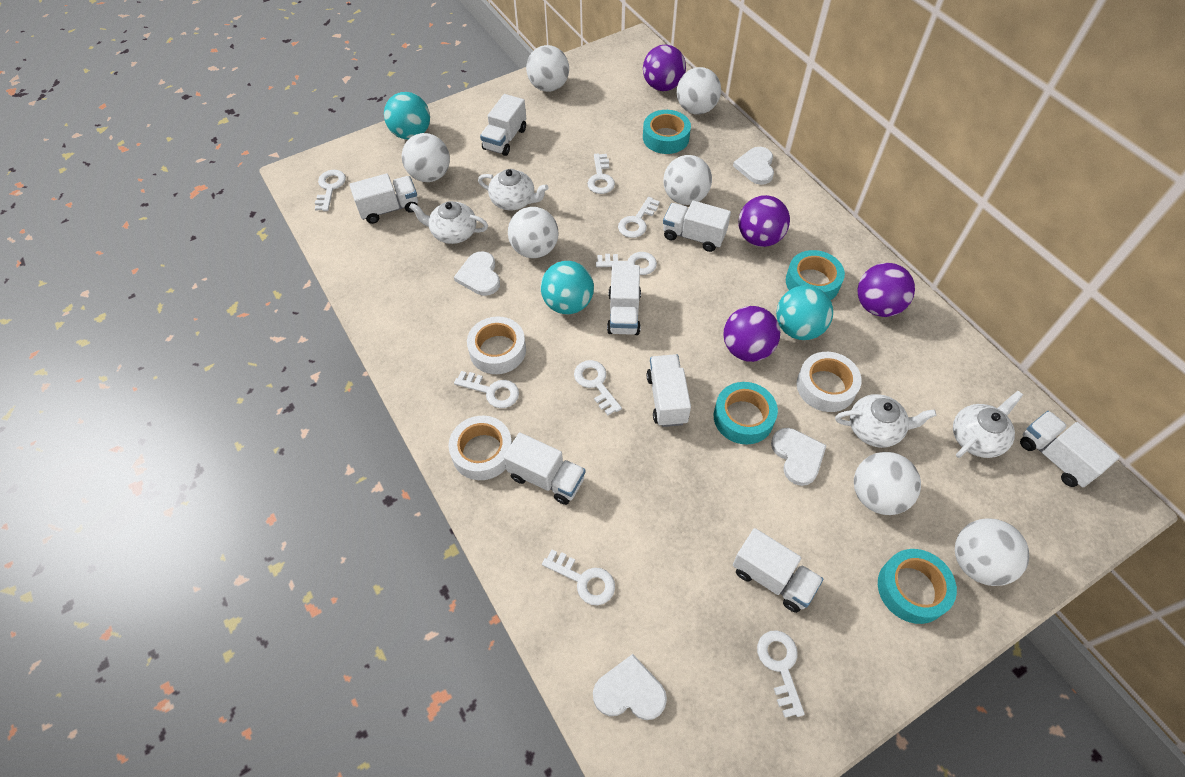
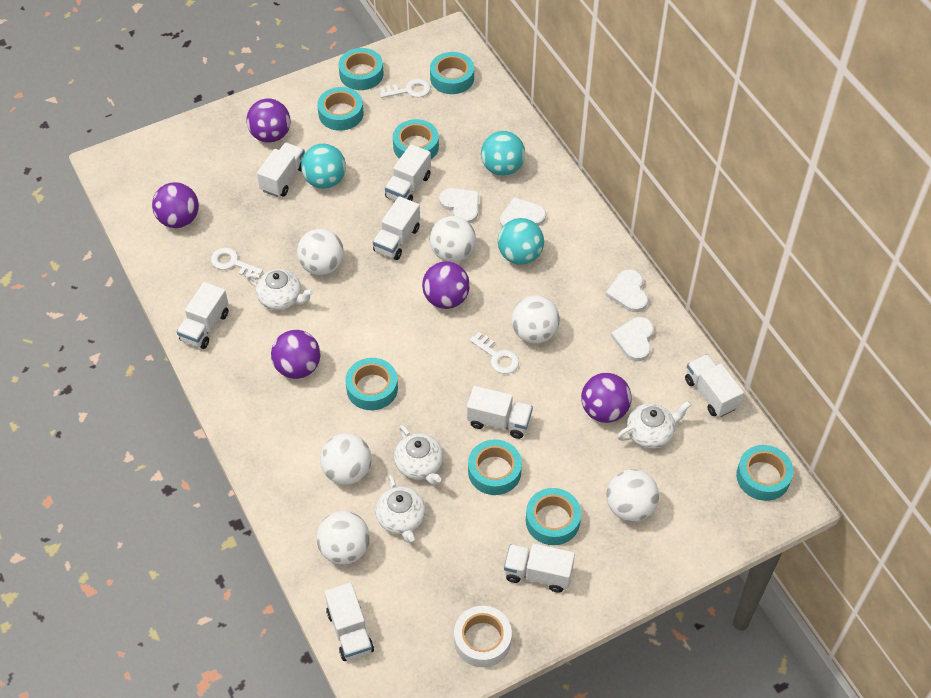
purple ball: 4 -> 5
turquoise tape: 4 -> 8
white ball: 7 -> 6
white key: 8 -> 3
white tape: 3 -> 1

